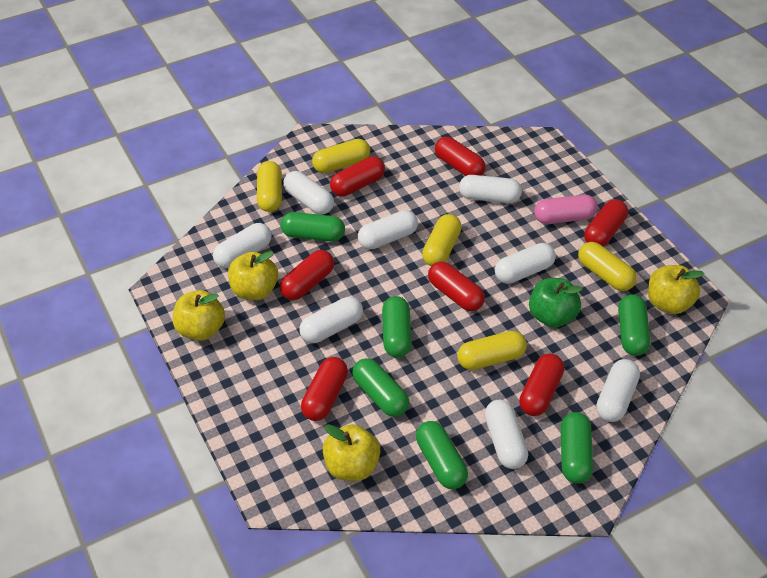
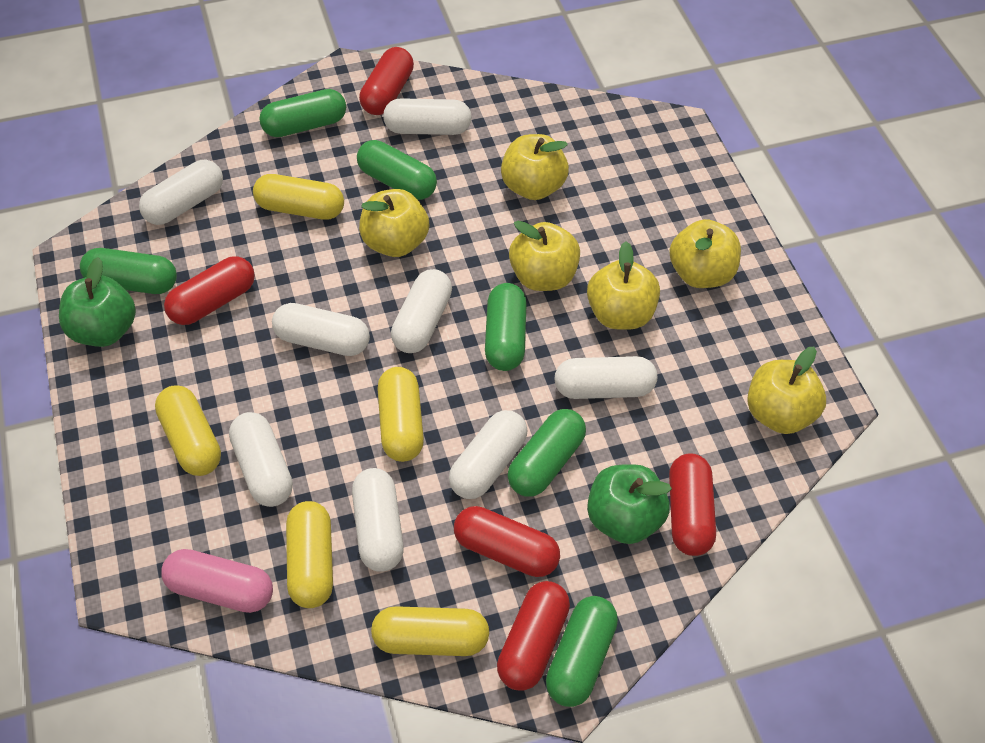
green apple: 1 -> 2
red capsule: 7 -> 5
yellow apple: 4 -> 6

